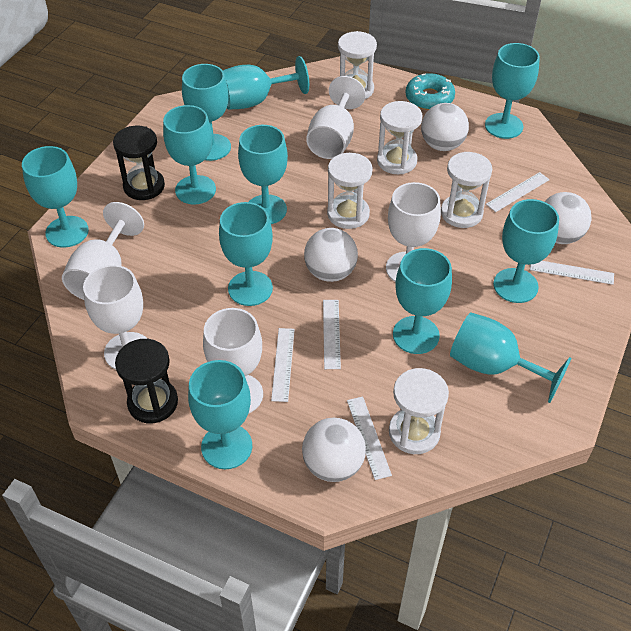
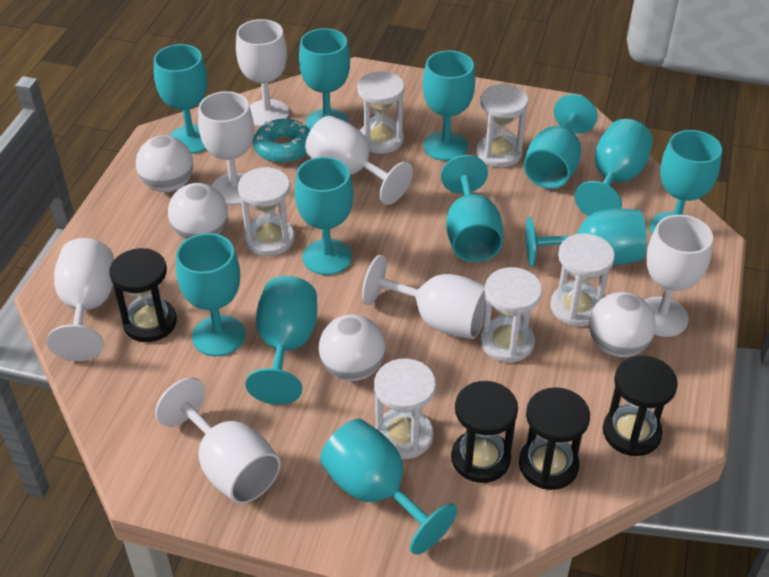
black hourglass: 2 -> 4
turquoise goblet: 11 -> 12
white goblet: 5 -> 7
white hourglass: 5 -> 6
white ruler: 5 -> 0

